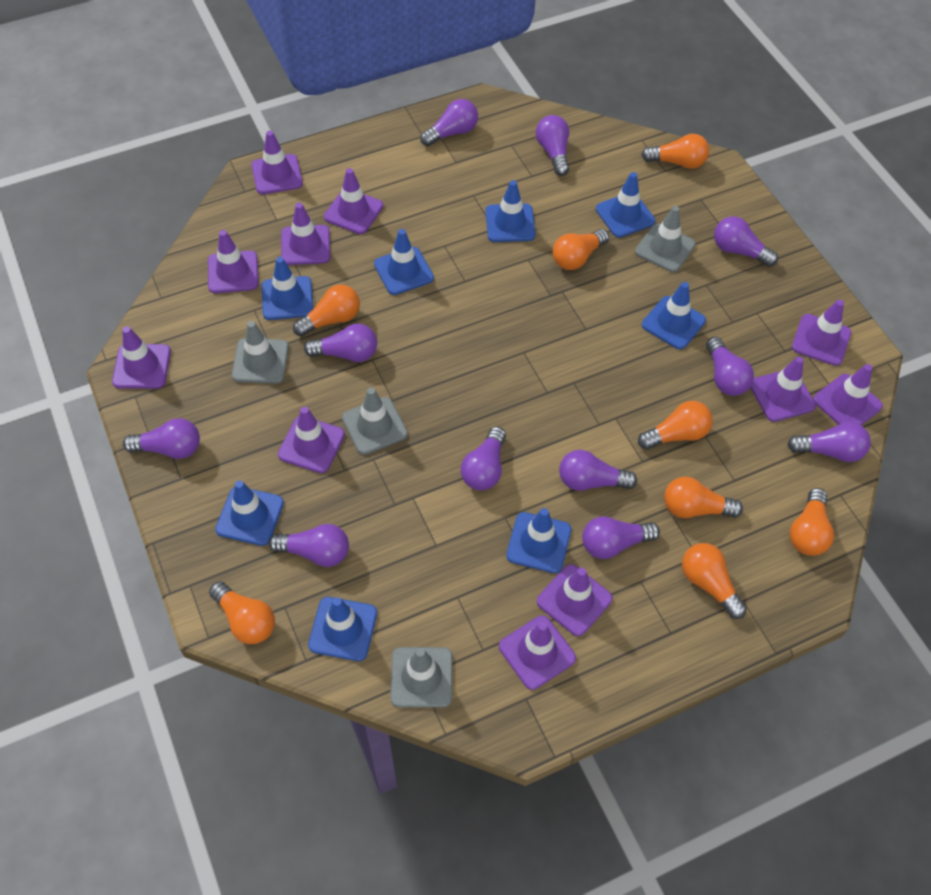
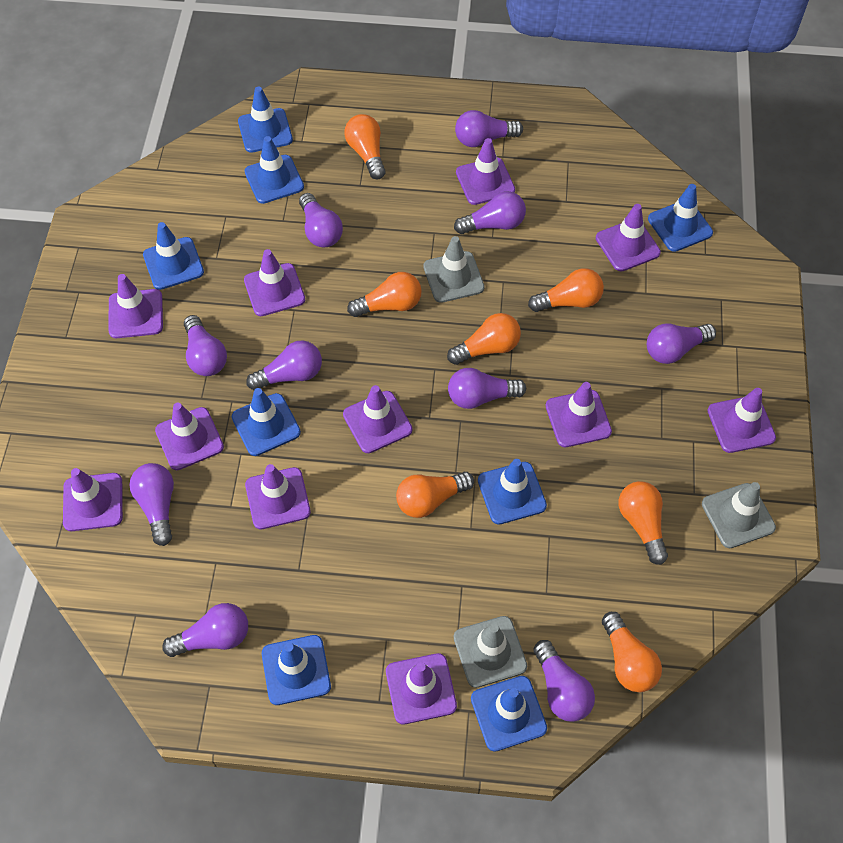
grey traffic cone: 4 -> 3
orange light bulb: 8 -> 7
purple light bulb: 11 -> 10

